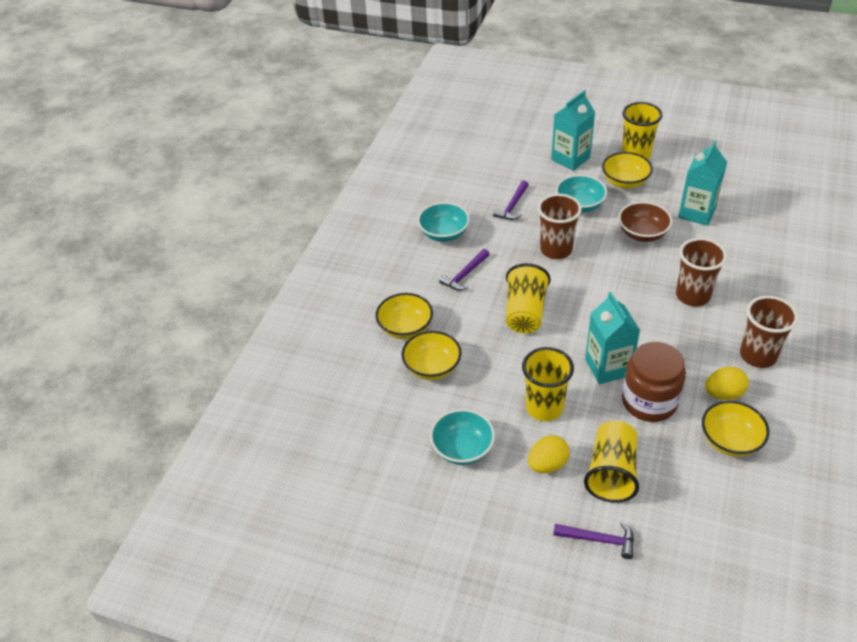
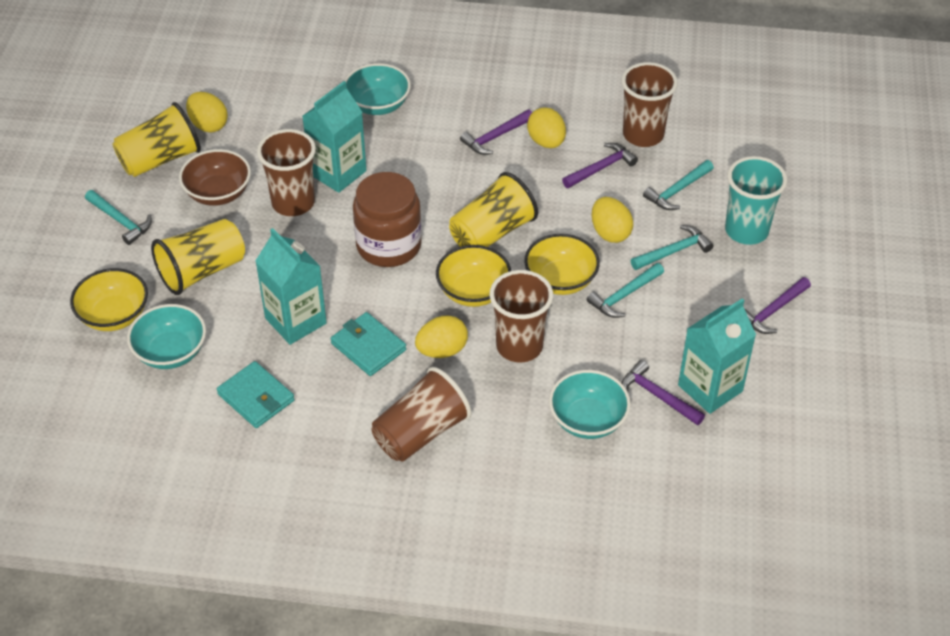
brown cup: 3 -> 4
purple hammer: 3 -> 4
turquoise cup: 0 -> 1
turquoise hammer: 0 -> 4
turquoise wallet: 0 -> 2
yellow bowl: 4 -> 3
yellow cup: 4 -> 3
yellow egg: 2 -> 4

